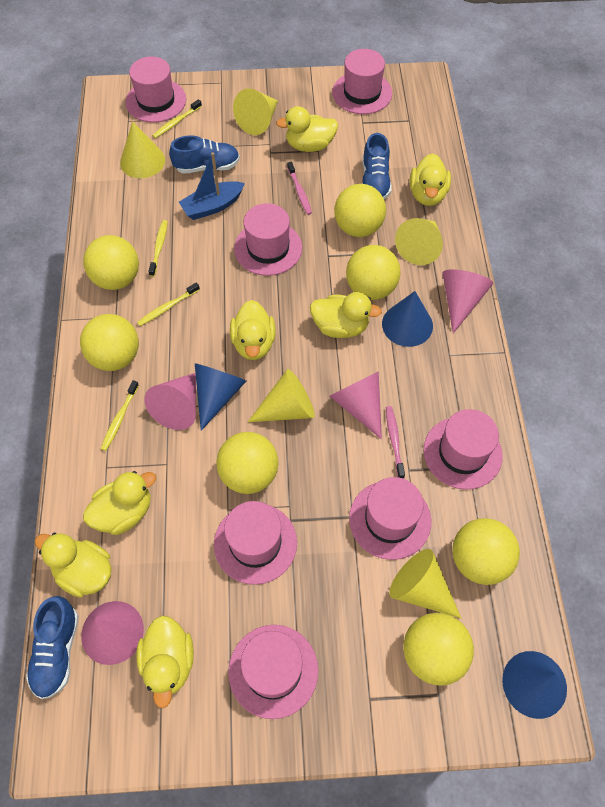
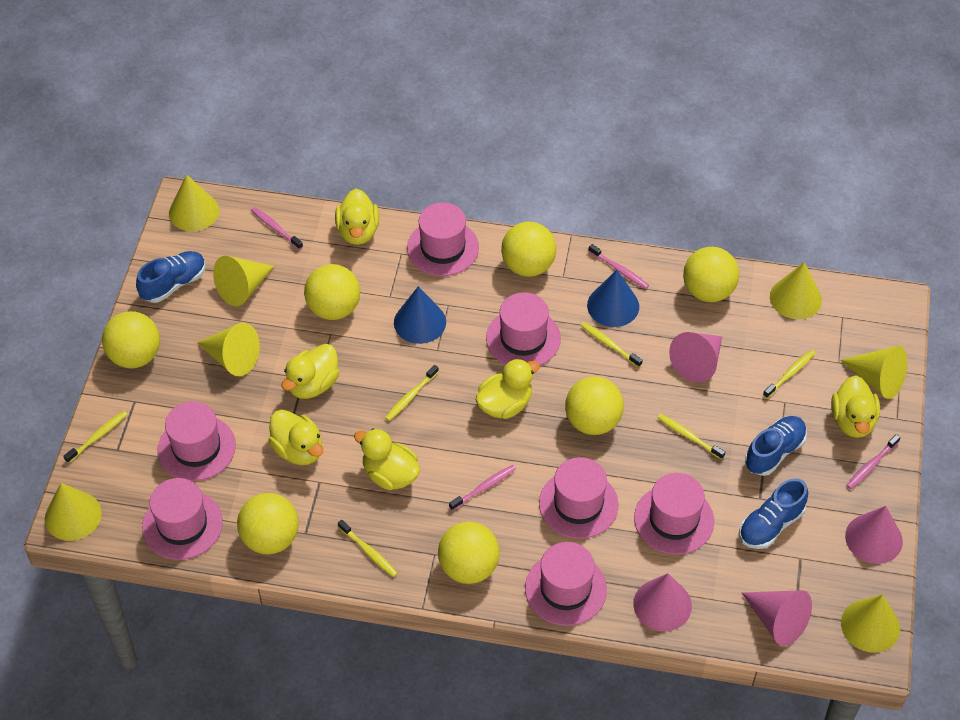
blue boat: 1 -> 0
blue cone: 3 -> 2
pink toothbrush: 2 -> 4
yellow cone: 5 -> 7
yellow duck: 7 -> 6
yellow toothbrush: 4 -> 6

